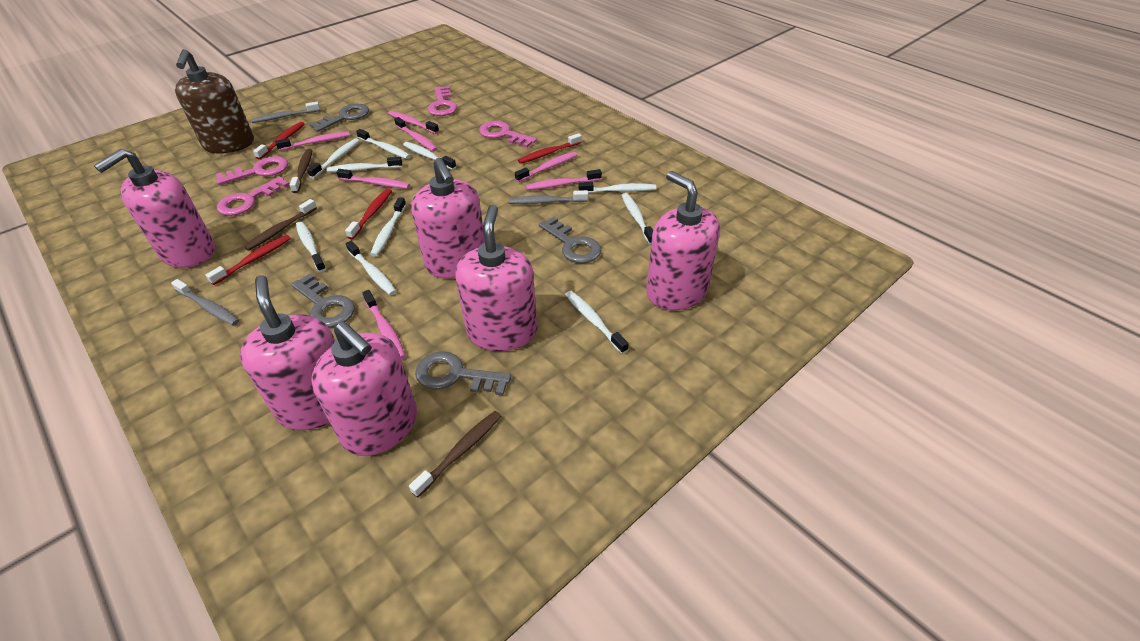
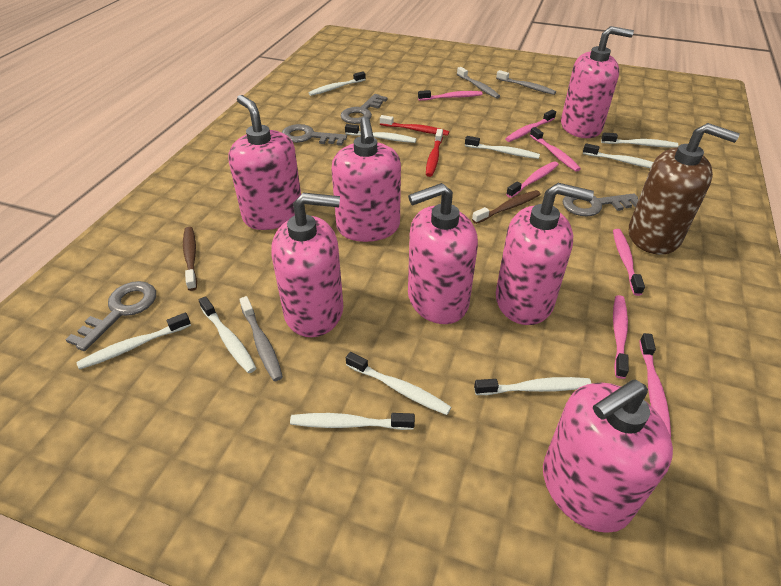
brown toothbrush: 3 -> 2
pink key: 4 -> 0
pink soap dispenser: 6 -> 7
red toothbrush: 4 -> 2

